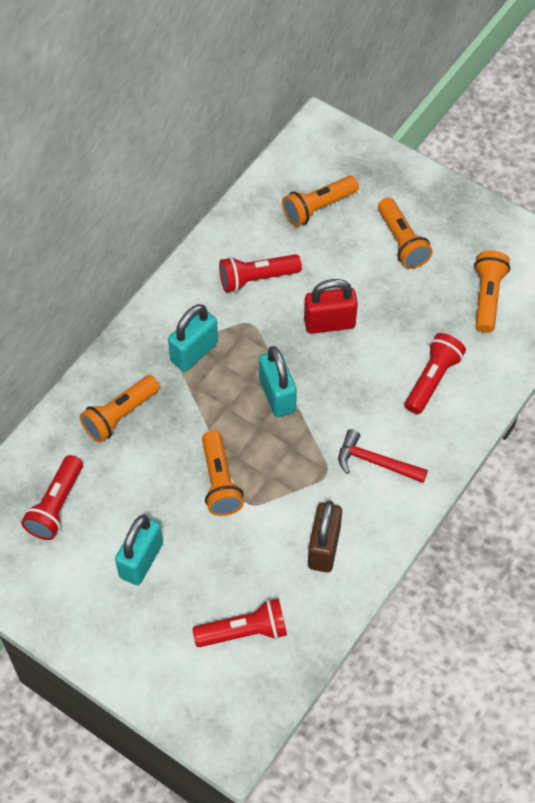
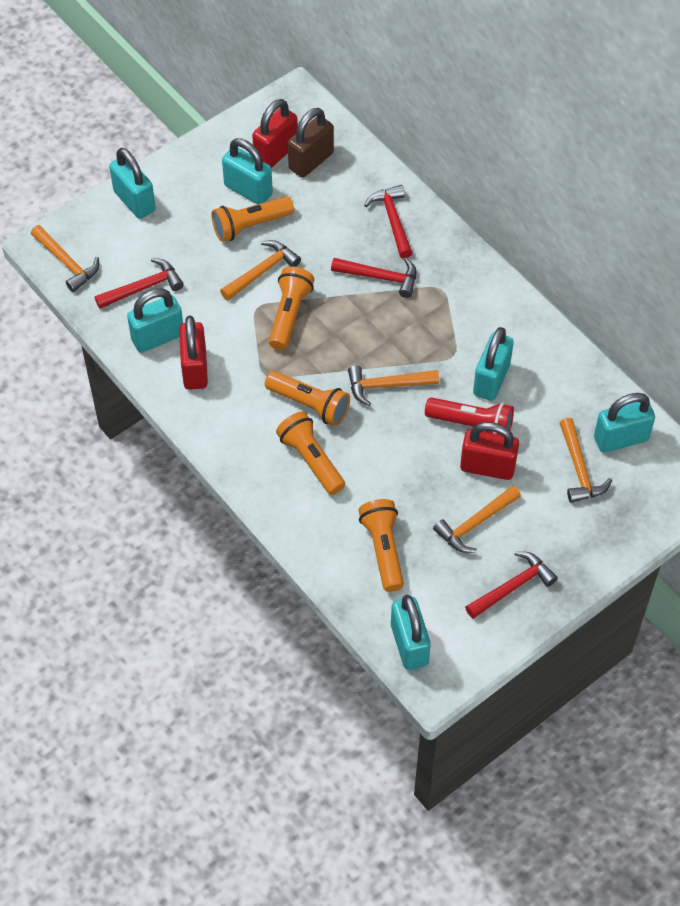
orange hammer: 0 -> 5
red flashlight: 4 -> 1
red hammer: 1 -> 4
red padlock: 1 -> 3
turquoise padlock: 3 -> 6

